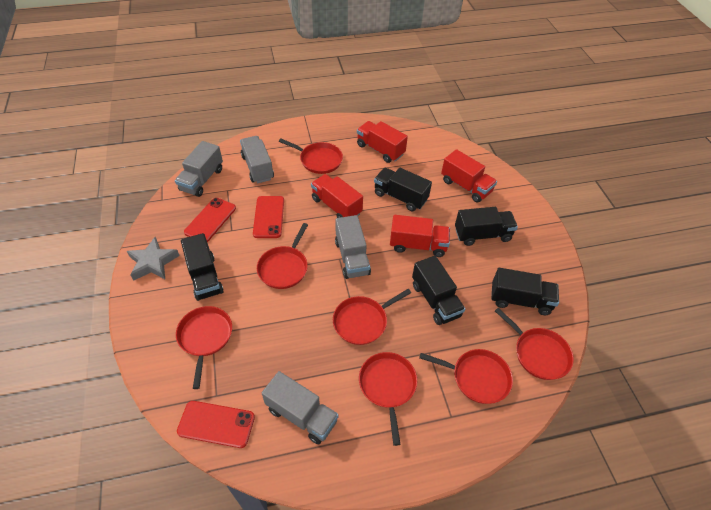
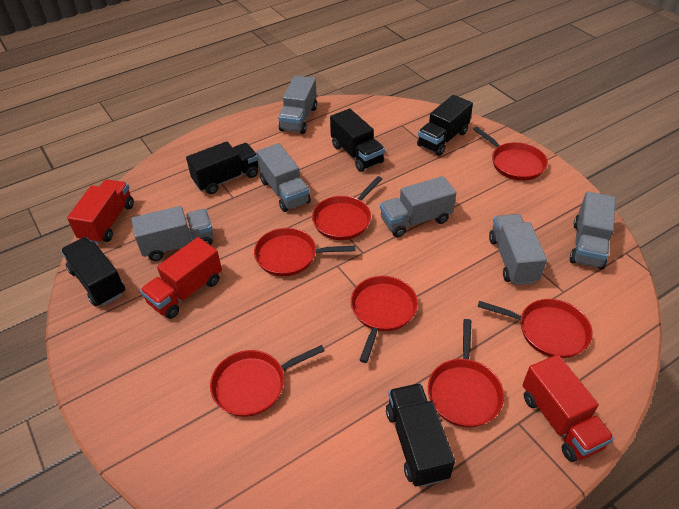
grey star: 1 -> 0
grey truck: 4 -> 6
red phone: 3 -> 0
red truck: 4 -> 3

